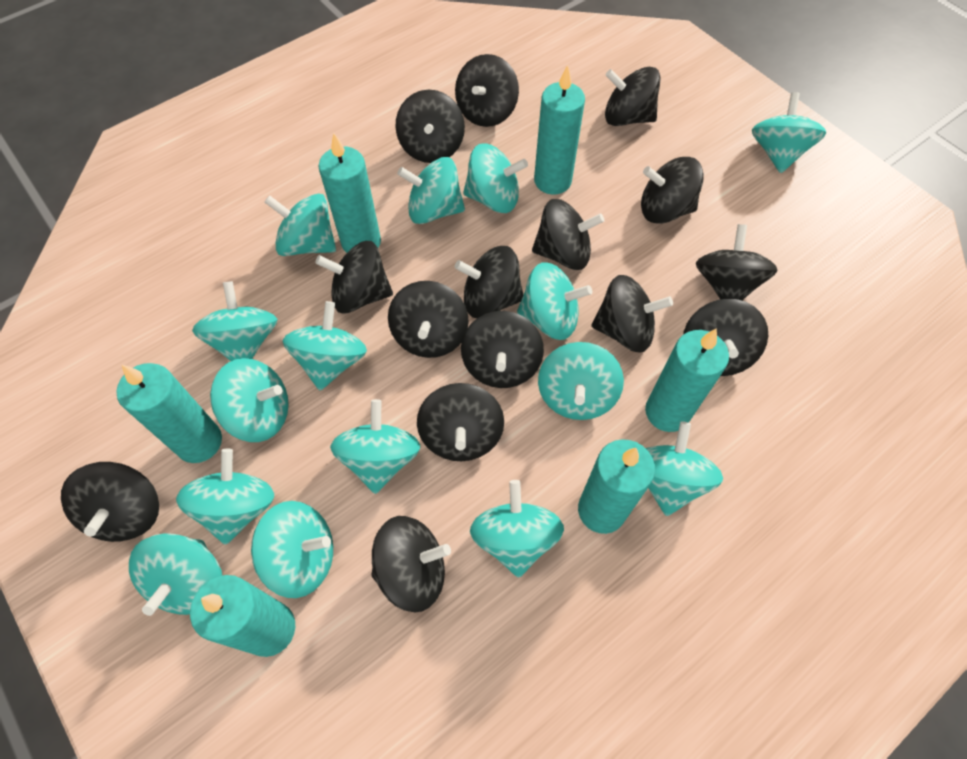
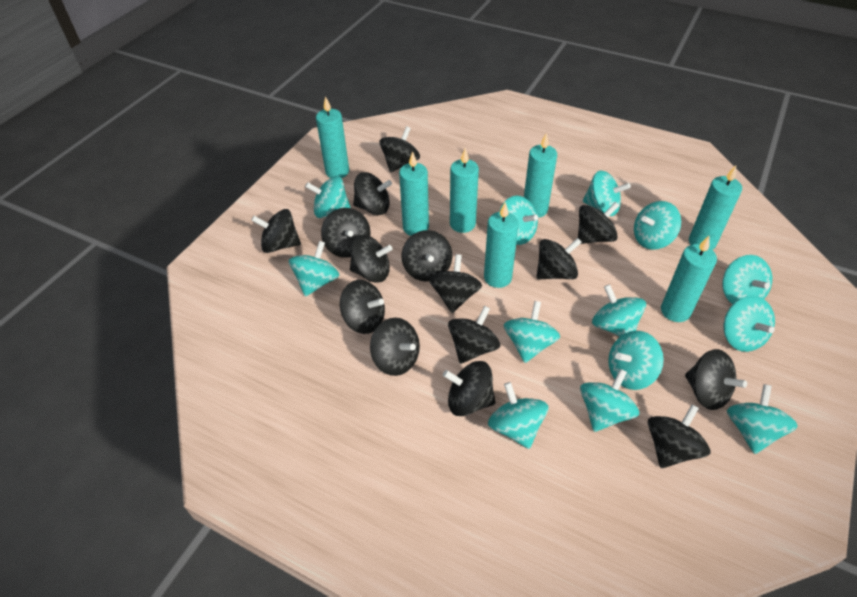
turquoise candle: 6 -> 7
turquoise spinning top: 15 -> 13

